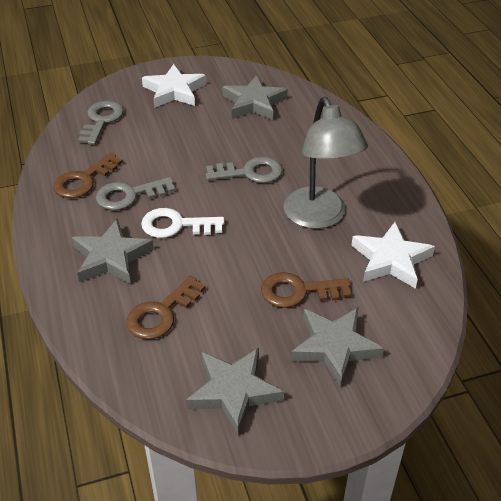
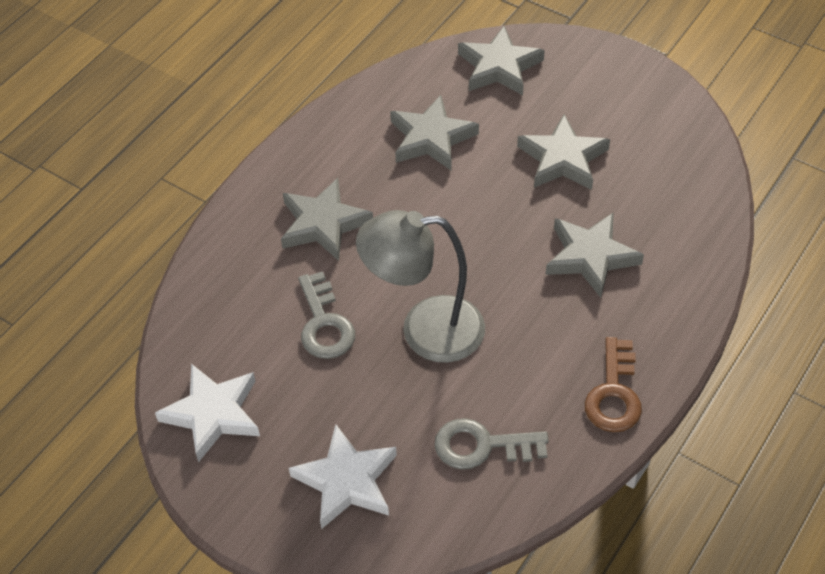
brown key: 3 -> 1
grey key: 3 -> 2
grey star: 4 -> 5
white key: 1 -> 0

